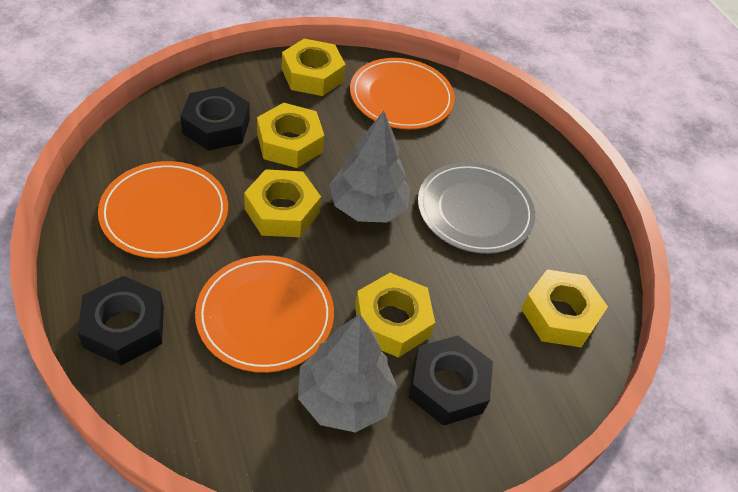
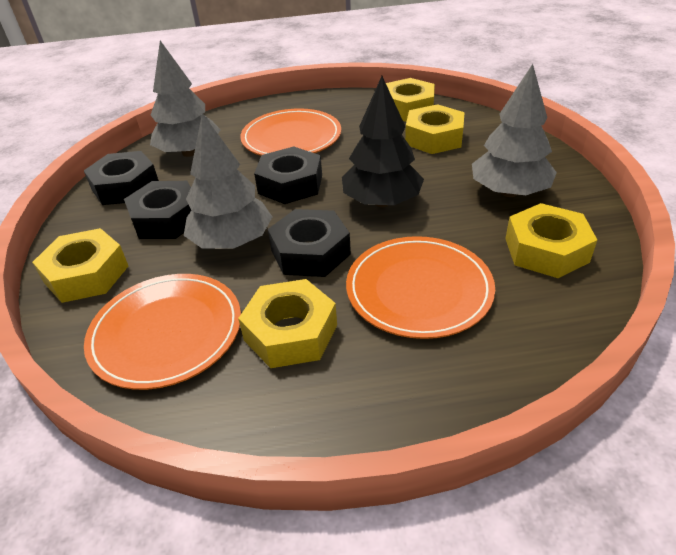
black nut: 3 -> 4
black tree: 0 -> 1
grey plate: 1 -> 0
grey tree: 2 -> 3

